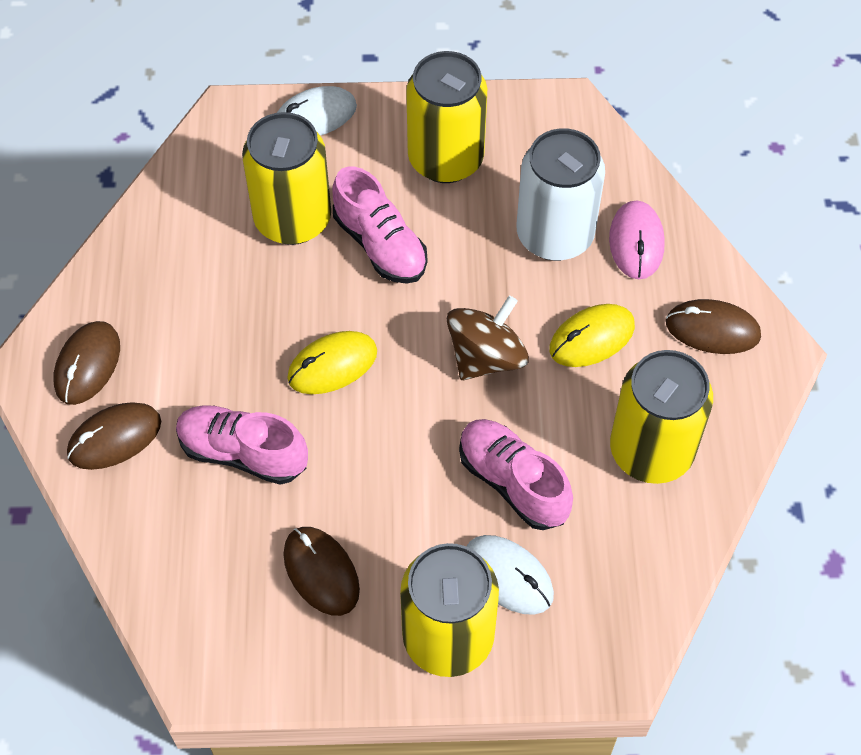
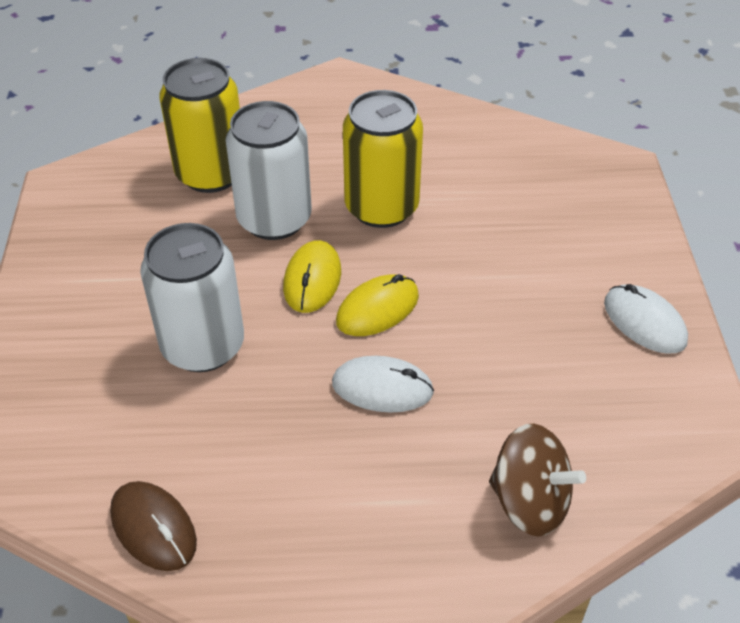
brown mouse: 4 -> 1
pink mouse: 1 -> 0
pink shoe: 3 -> 0
white can: 1 -> 2
yellow can: 4 -> 2

